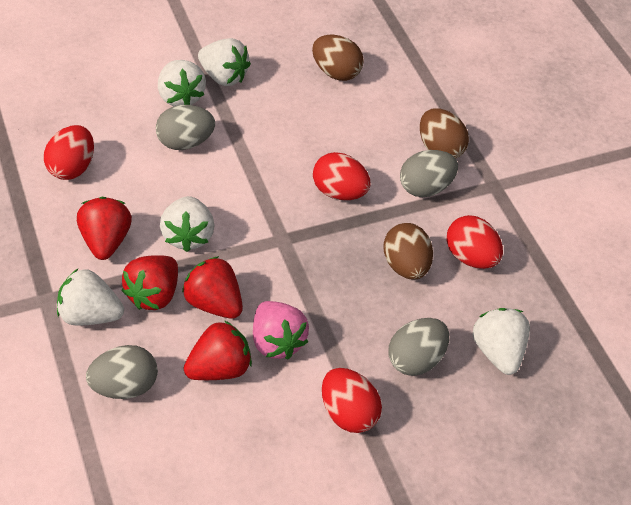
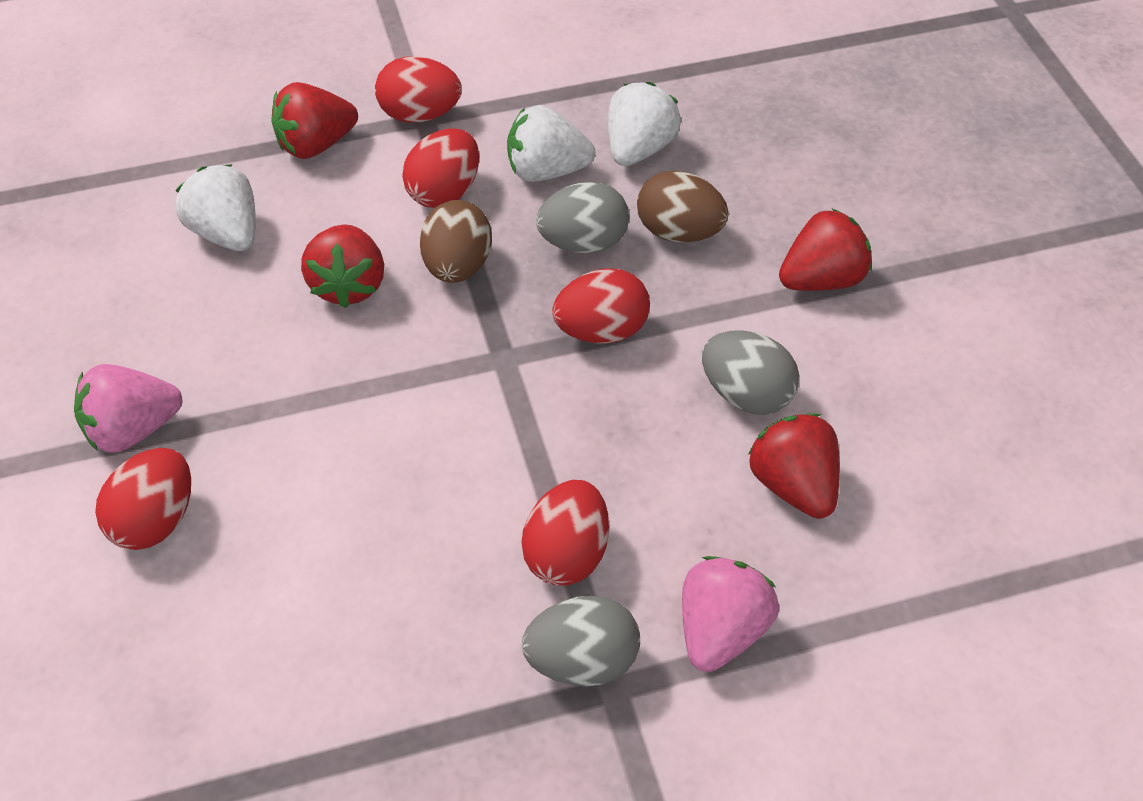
brown egg: 3 -> 2
grey egg: 4 -> 3
pink strawberry: 1 -> 2
red egg: 4 -> 5
white strawberry: 5 -> 3

